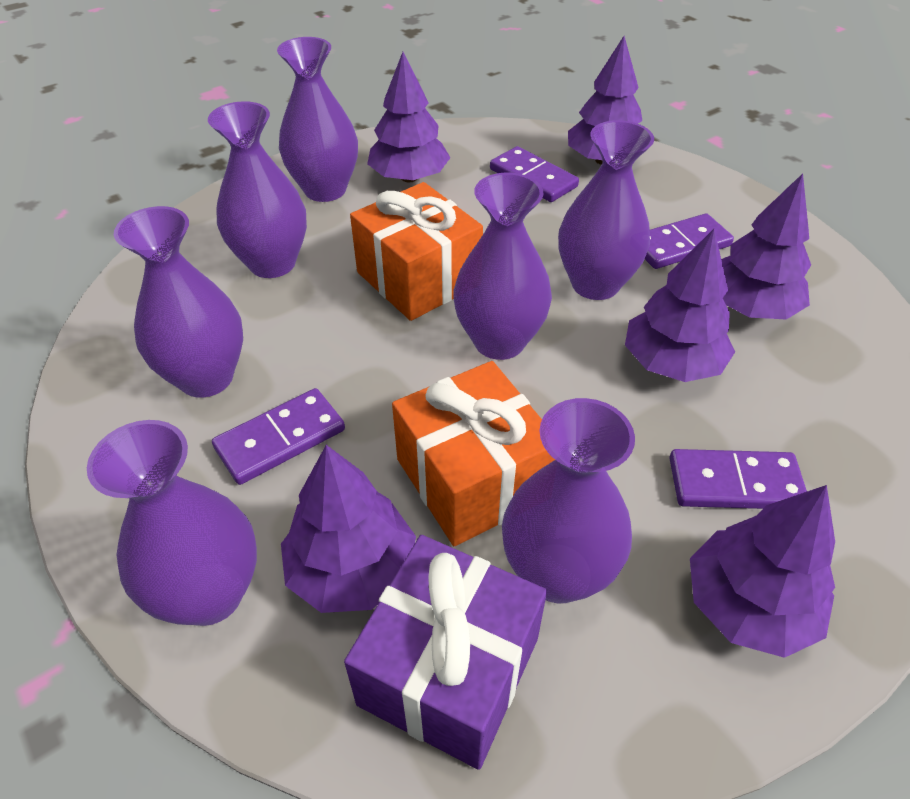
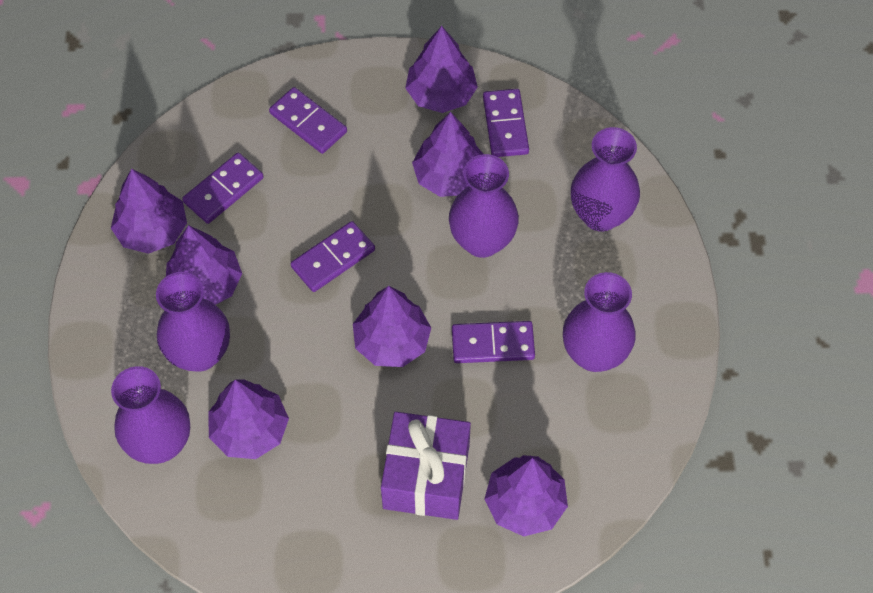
orange gift: 2 -> 0
purple domino: 4 -> 5
purple tree: 6 -> 7
purple vase: 7 -> 5

